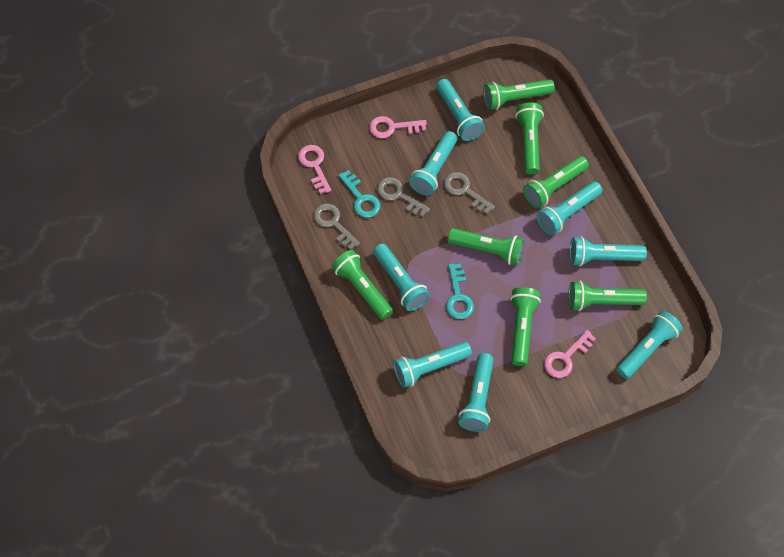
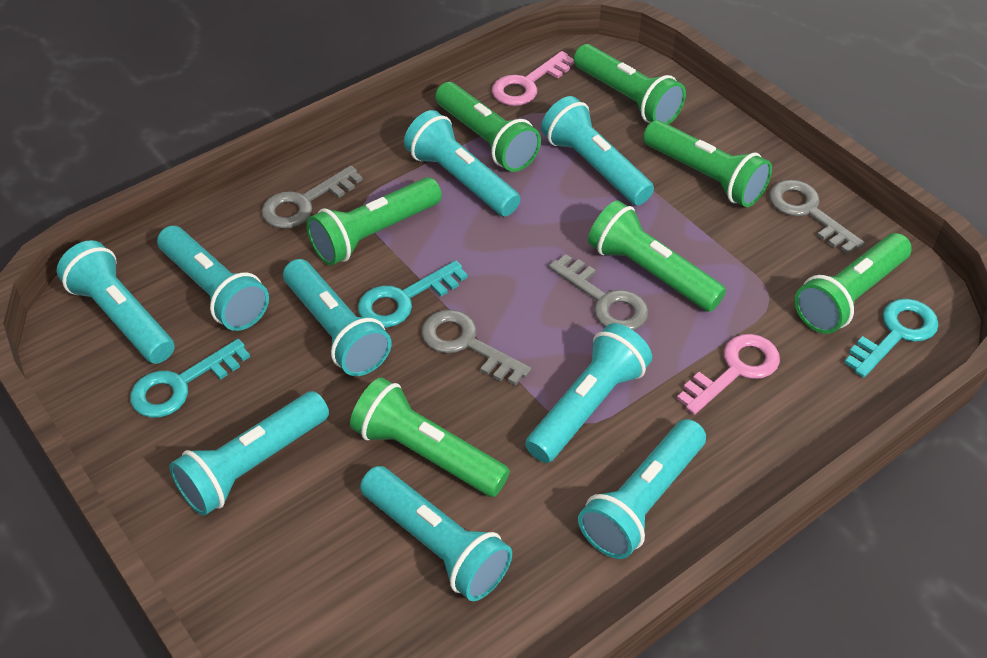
grey key: 3 -> 4
pink key: 3 -> 2
turquoise flashlight: 8 -> 9
turquoise key: 2 -> 3

